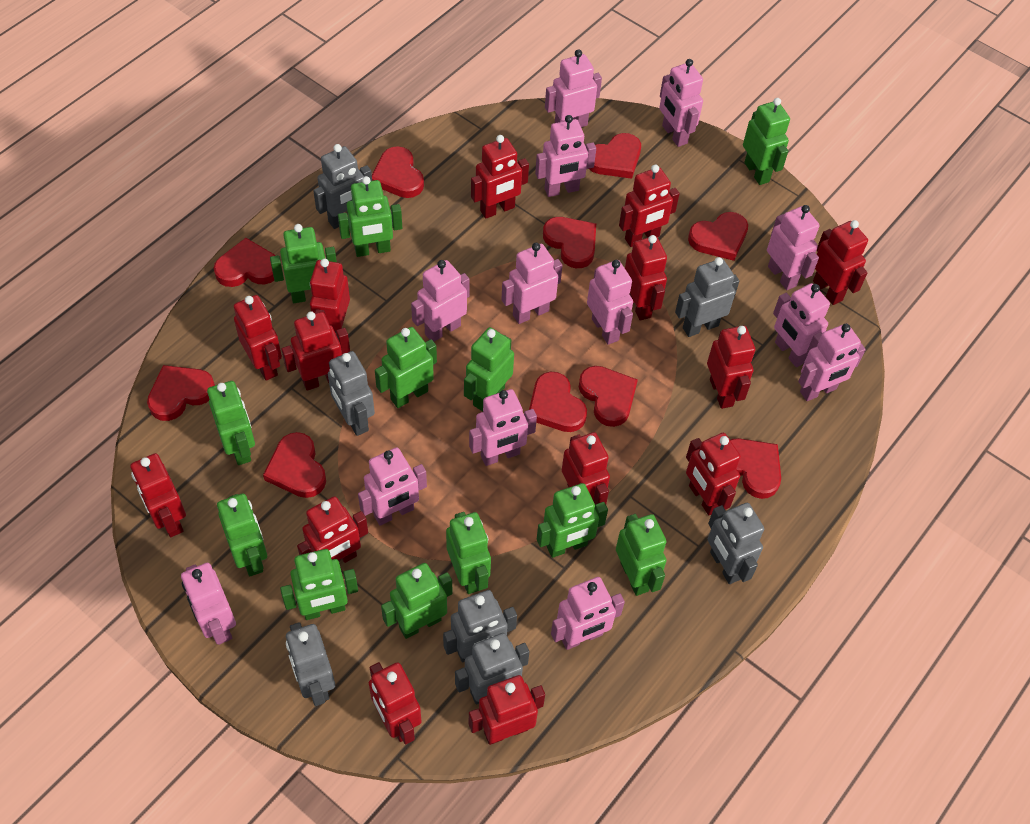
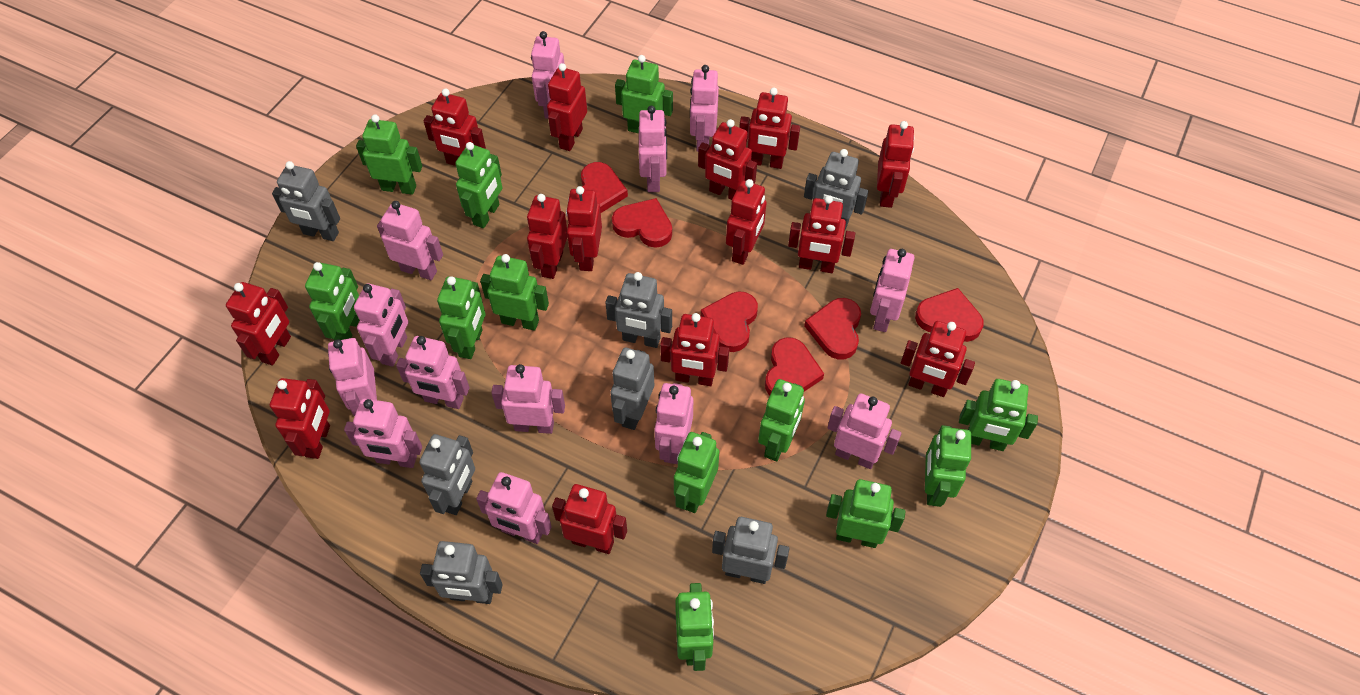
red heart: 10 -> 6

